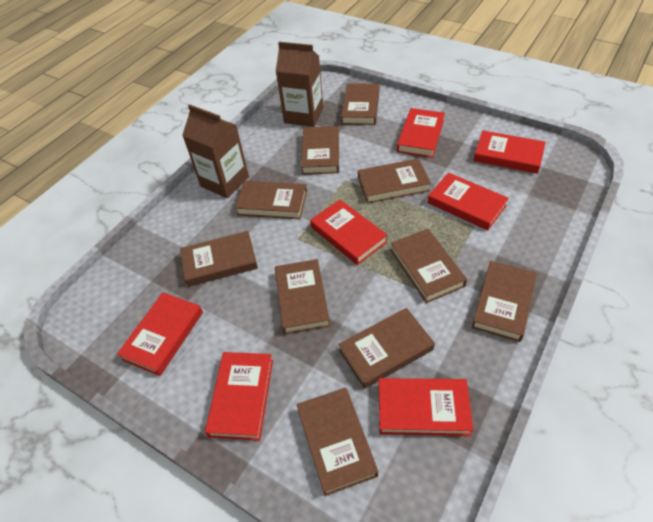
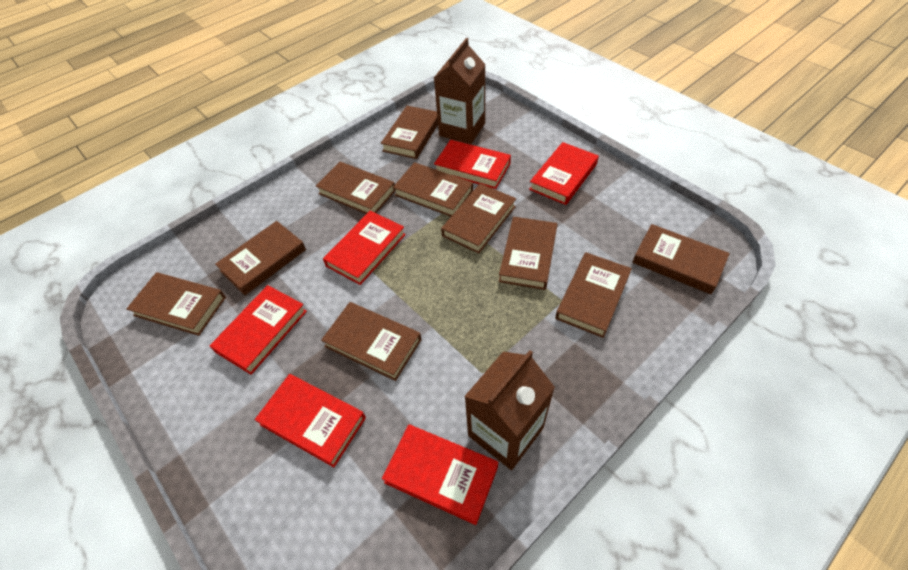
red book: 7 -> 6

